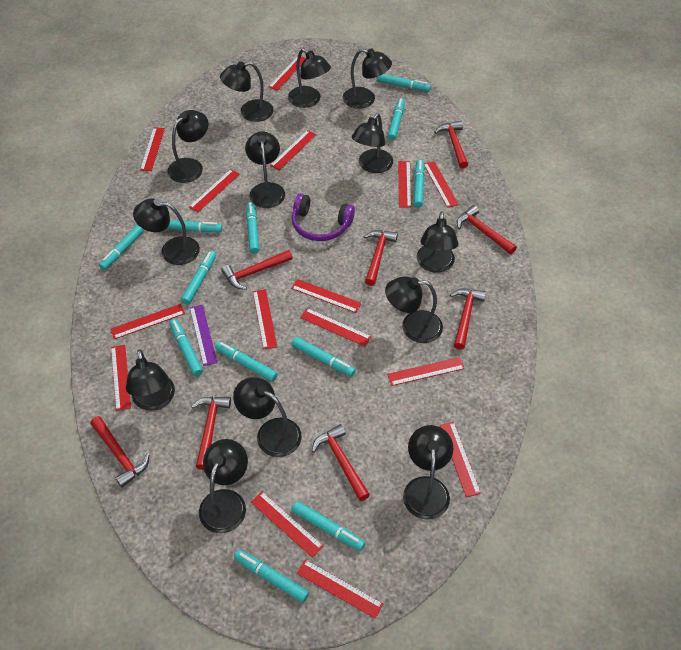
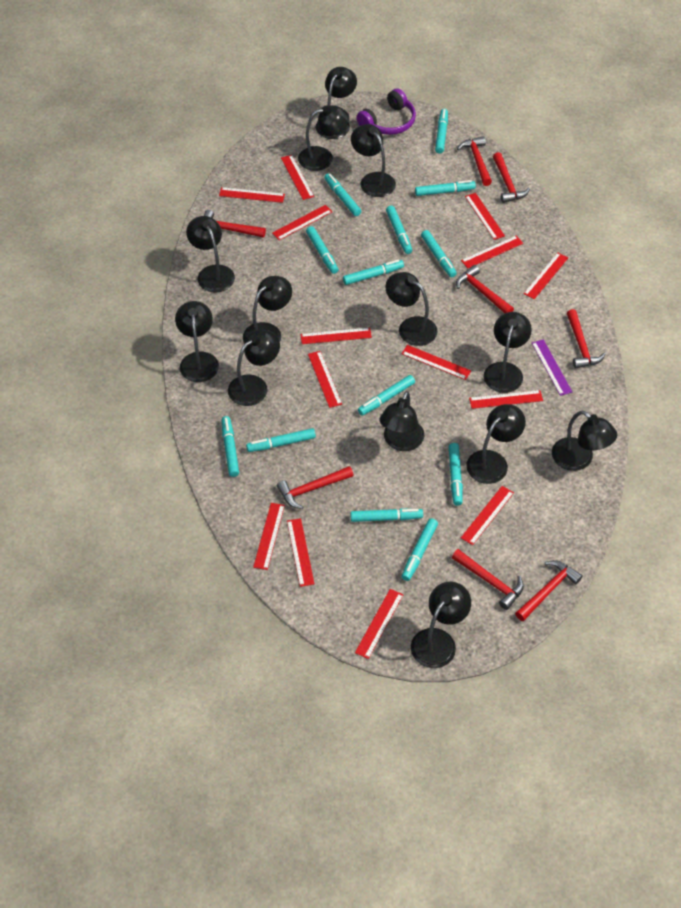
red ruler: 15 -> 14
turquoise marker: 12 -> 13

